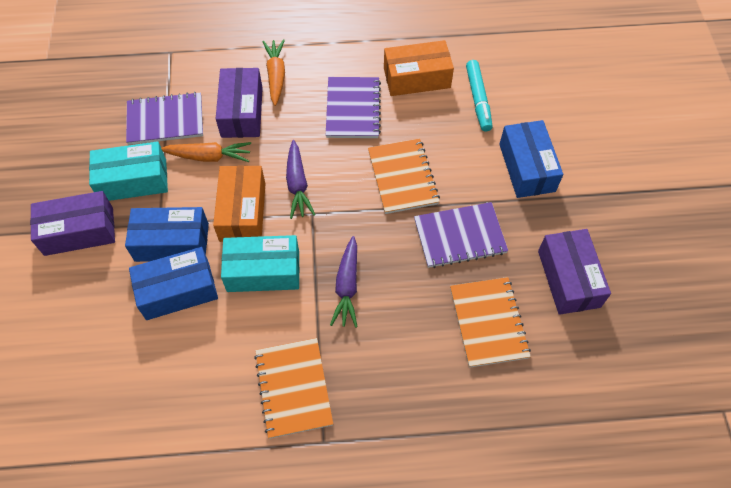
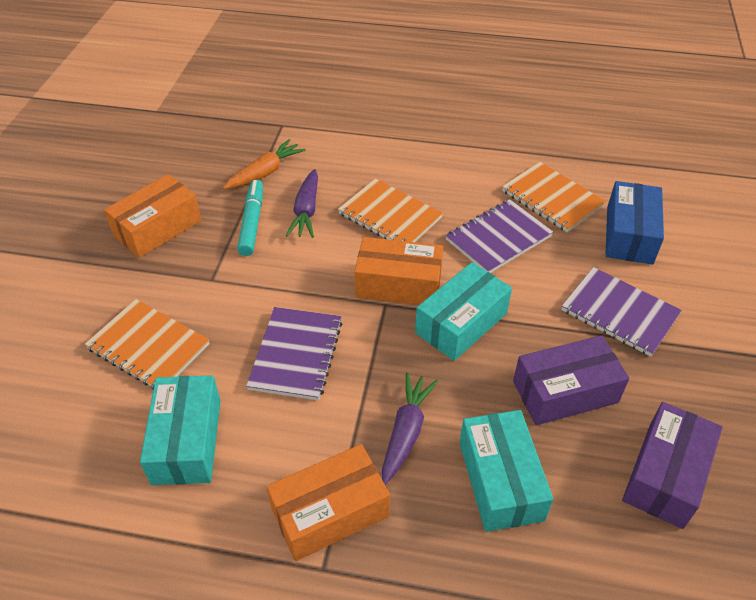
blue box: 3 -> 1
orange box: 2 -> 3
orange carrot: 2 -> 1
purple box: 3 -> 2
turquoise box: 2 -> 3

